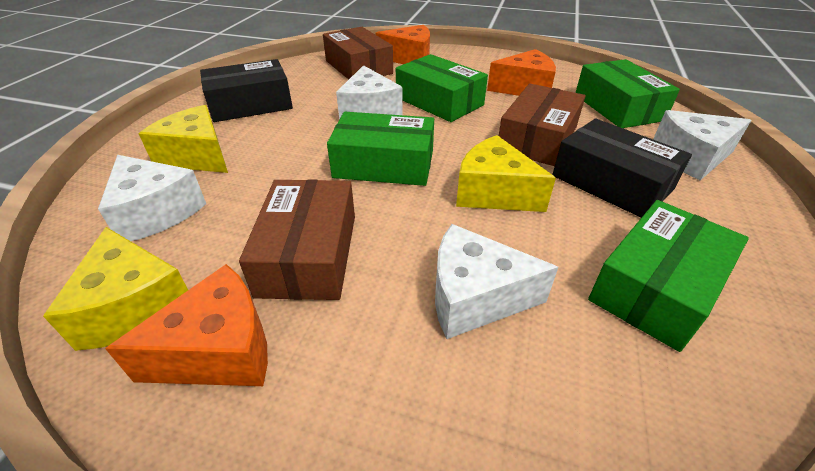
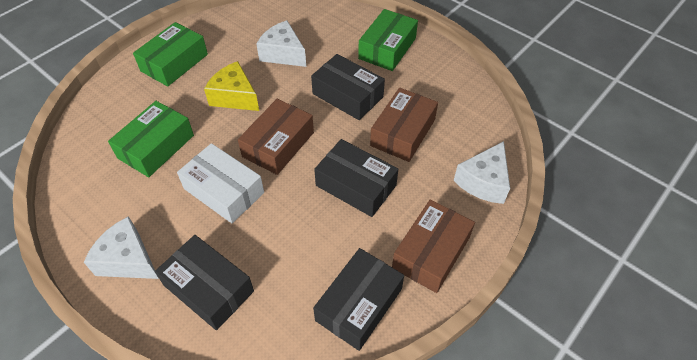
black box: 2 -> 4
green box: 4 -> 3
orange cheese: 3 -> 0
white box: 0 -> 1
white cheese: 4 -> 3
yellow cheese: 3 -> 1

